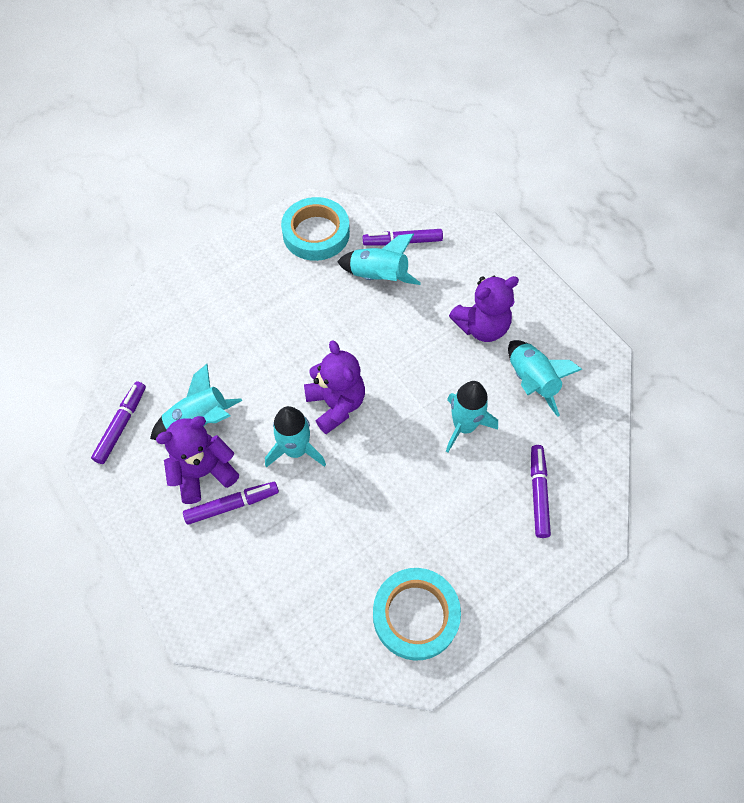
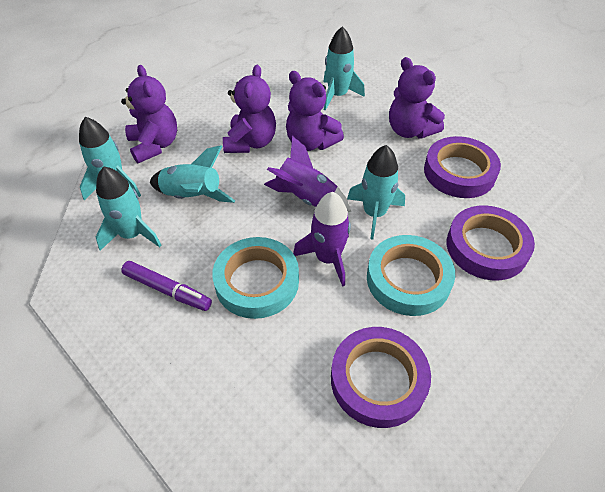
purple marker: 4 -> 1
purple rocket: 0 -> 2
purple tape: 0 -> 3
purple teddy bear: 3 -> 4

